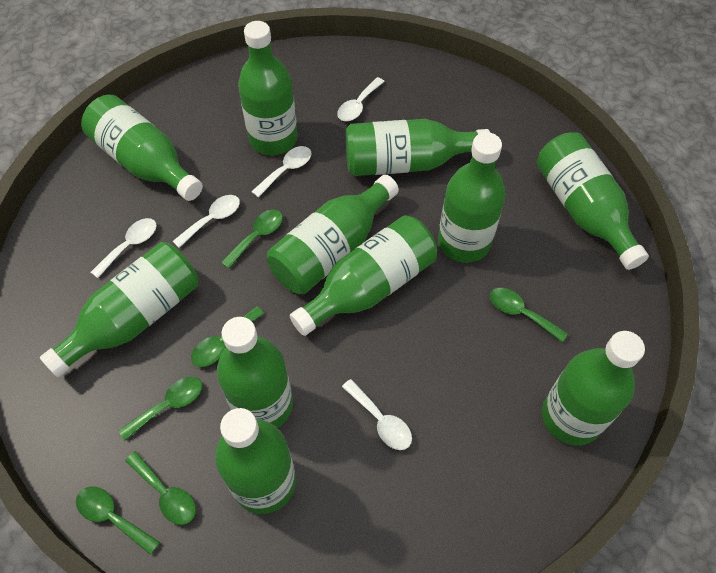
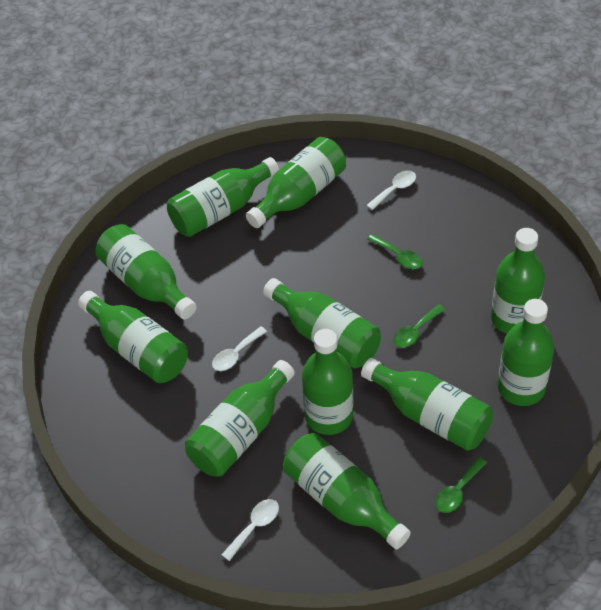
green spoon: 6 -> 3
white spoon: 5 -> 3

